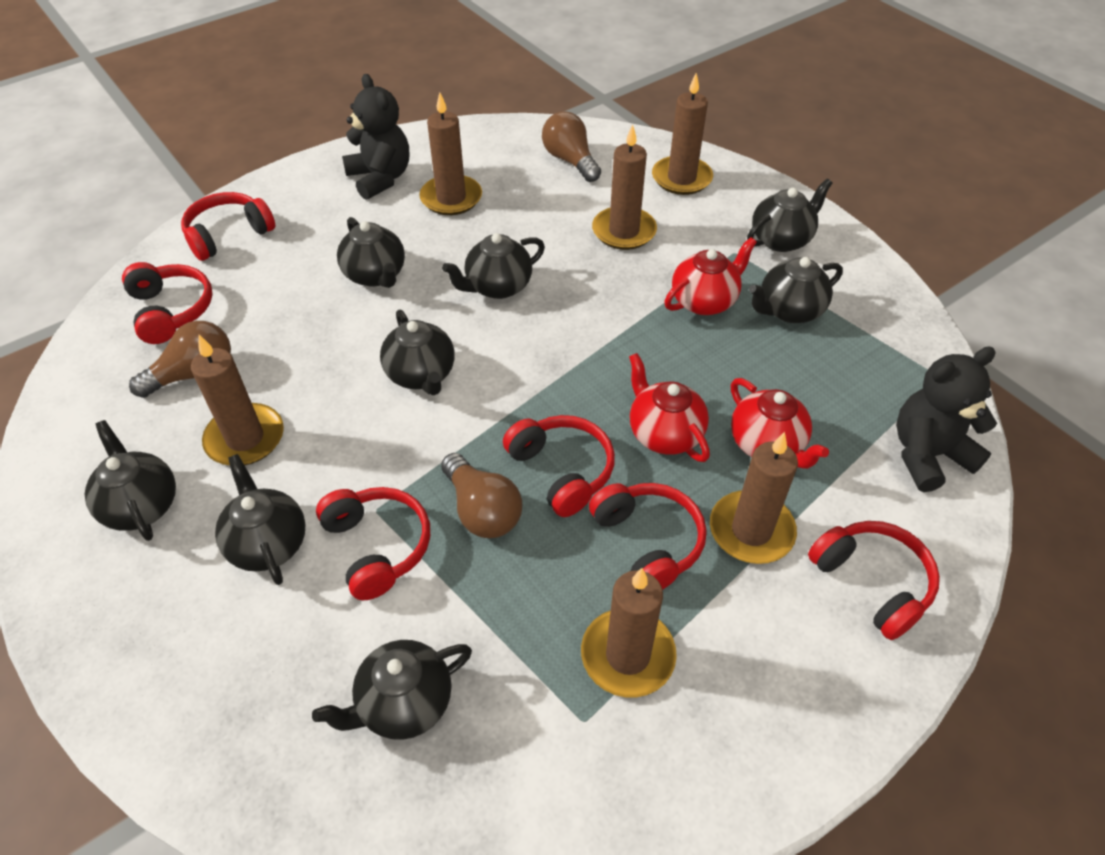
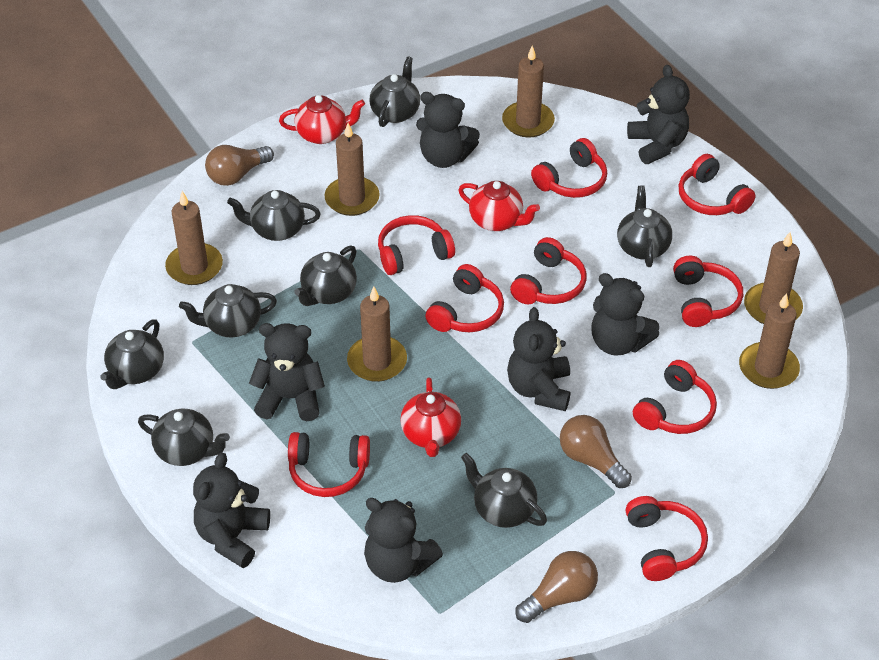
black teddy bear: 2 -> 7
red headphones: 6 -> 9

